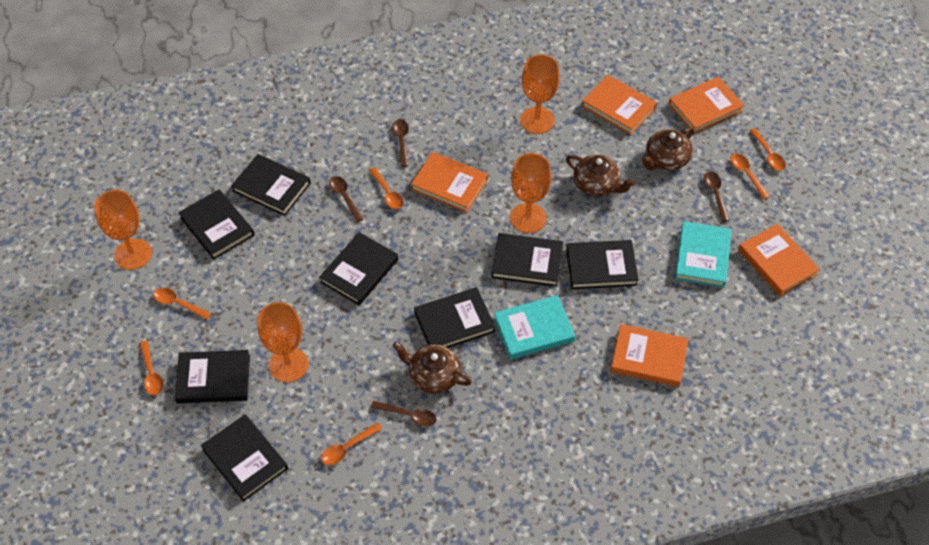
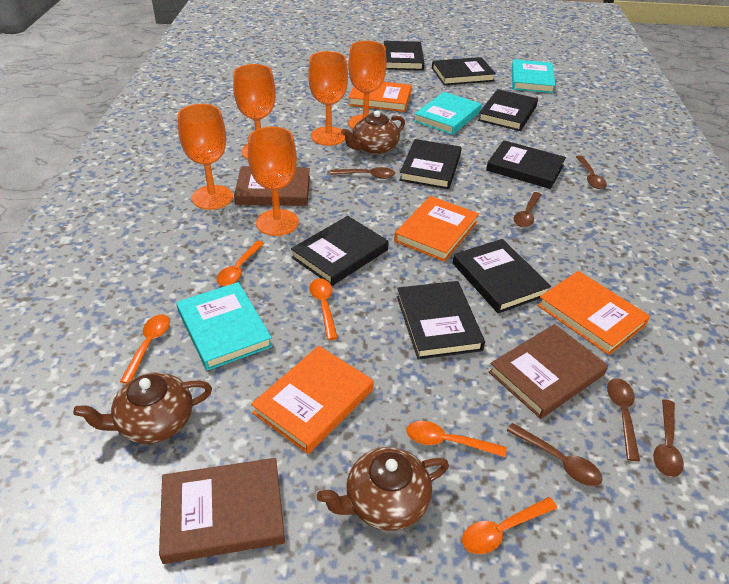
brown book: 0 -> 3
brown spoon: 4 -> 6
orange book: 5 -> 4
orange goblet: 4 -> 5
orange spoon: 6 -> 5
turquoise book: 2 -> 3

